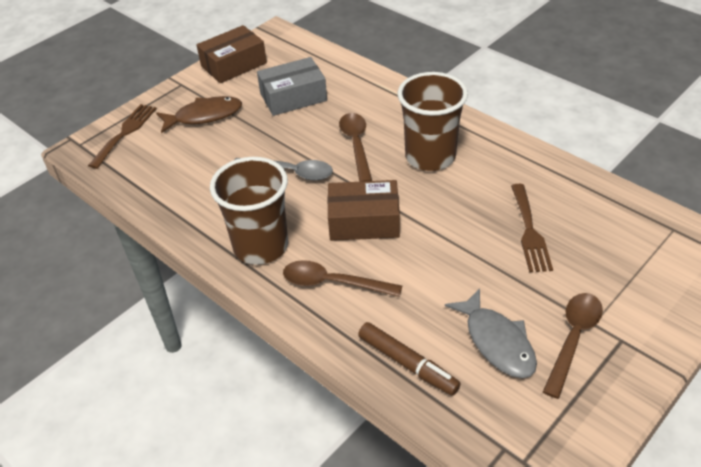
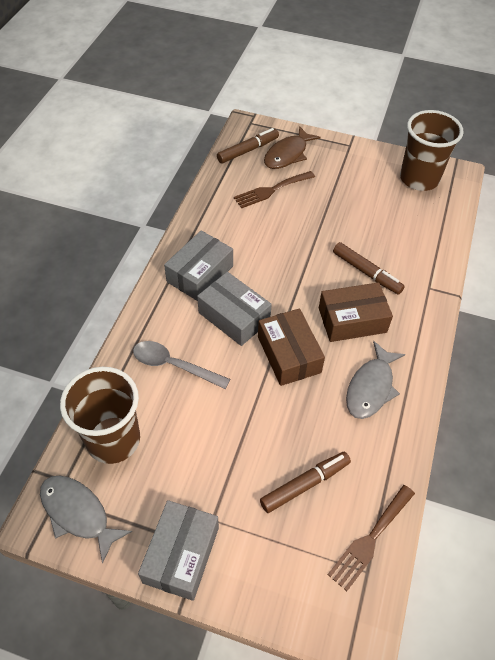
brown marker: 1 -> 3
brown spoon: 3 -> 0
grey box: 1 -> 3
grey fish: 1 -> 2

